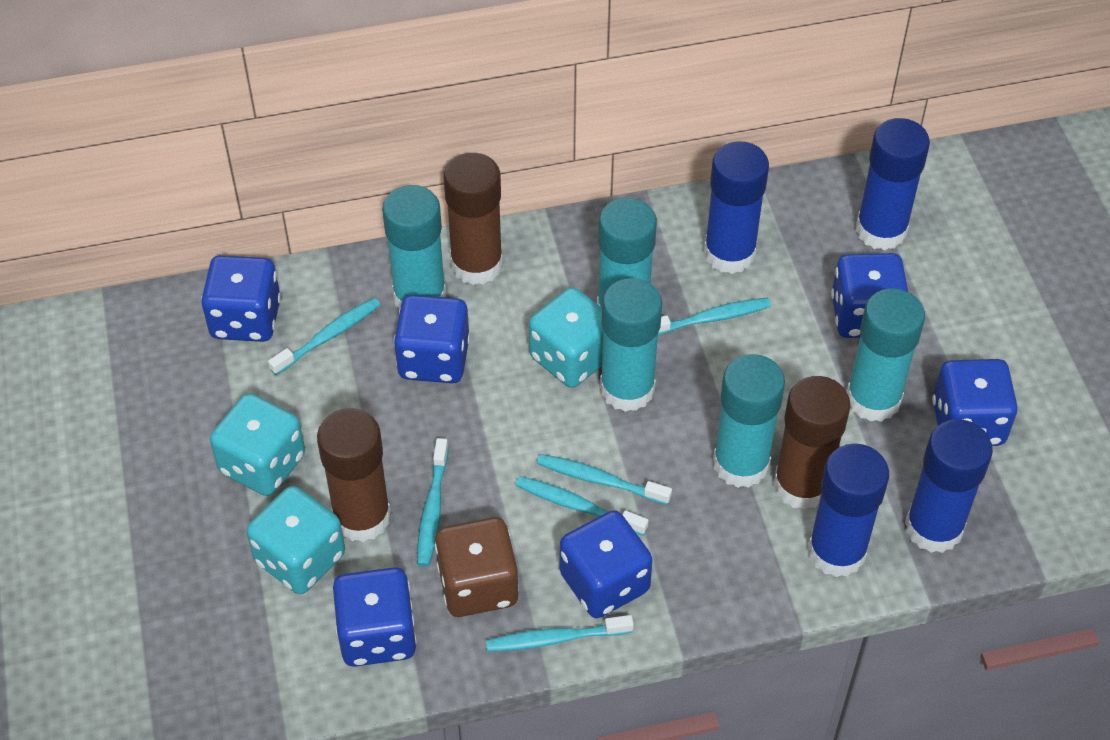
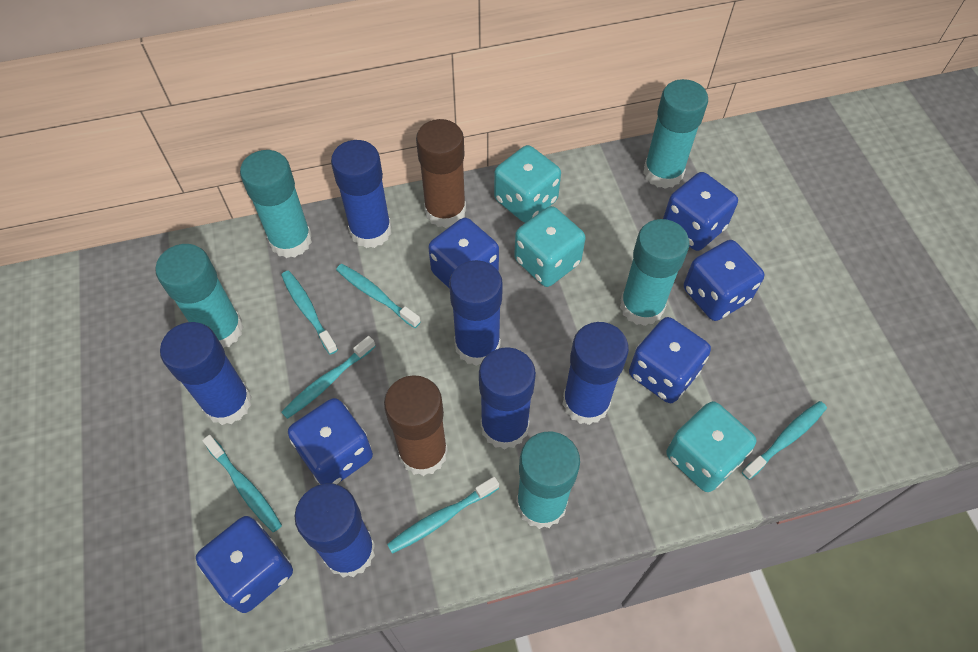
blue glue stick: 4 -> 6
brown dice: 1 -> 0
brown glue stick: 3 -> 2

